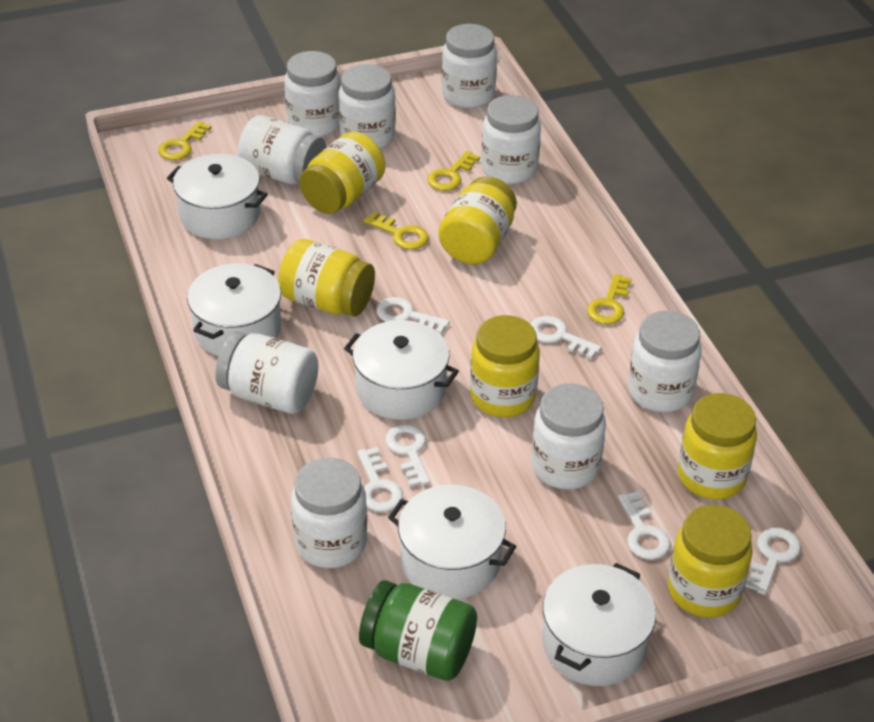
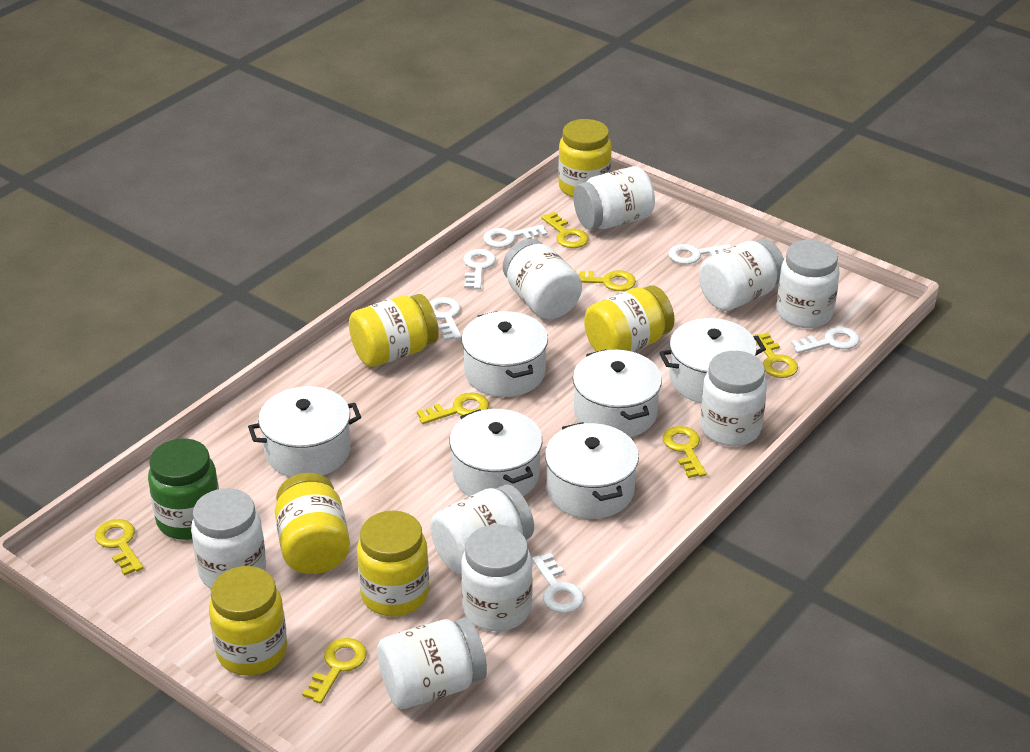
white pot: 5 -> 6
yellow key: 4 -> 7

